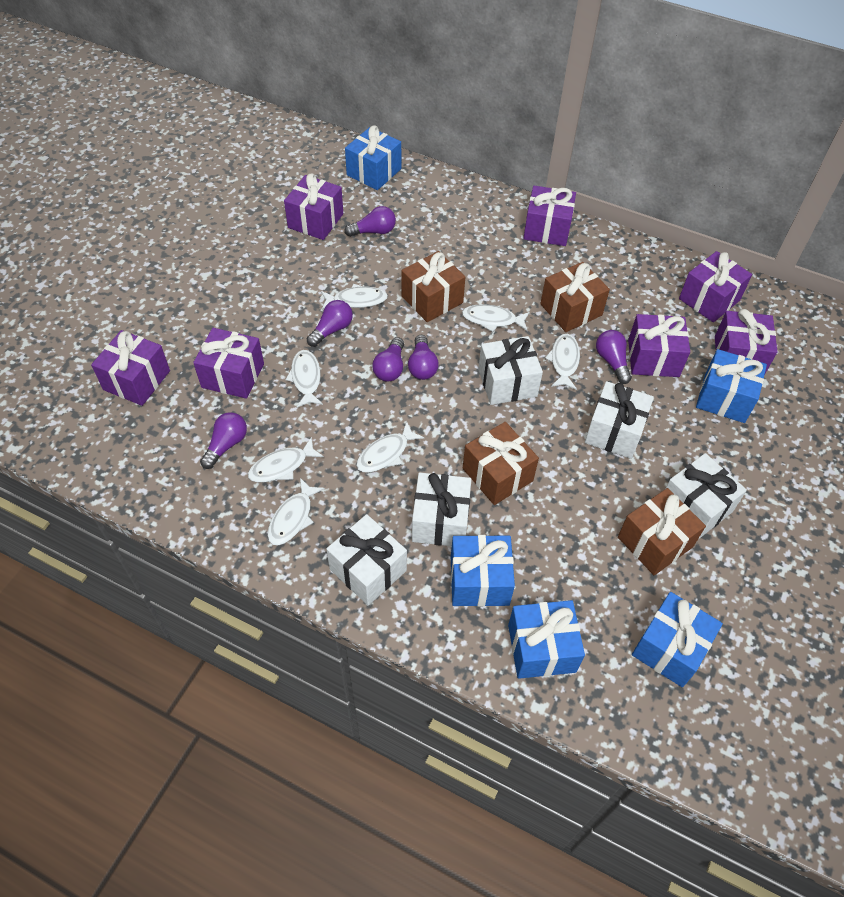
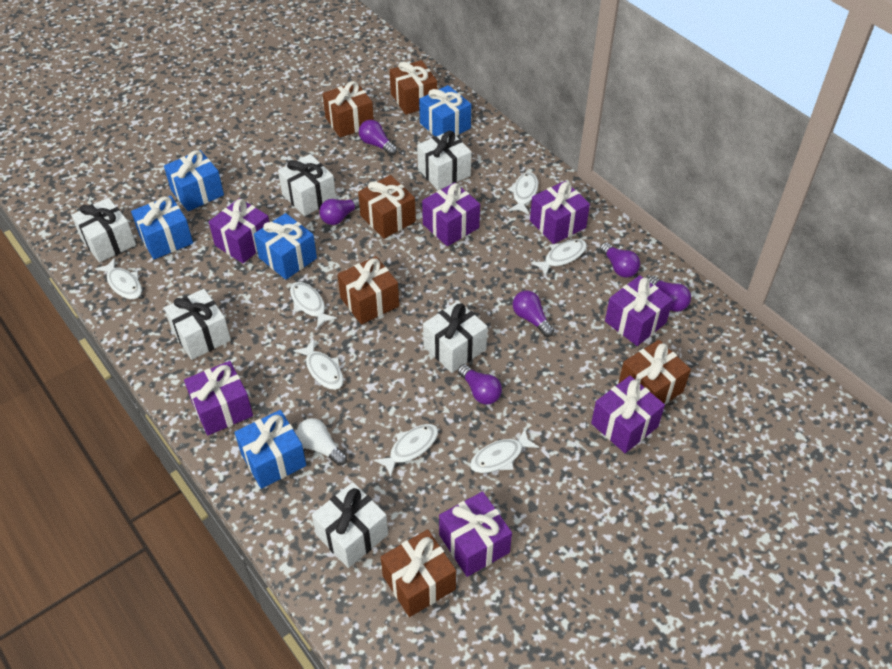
brown gift: 4 -> 6
white gift: 5 -> 6
white light bulb: 0 -> 1

